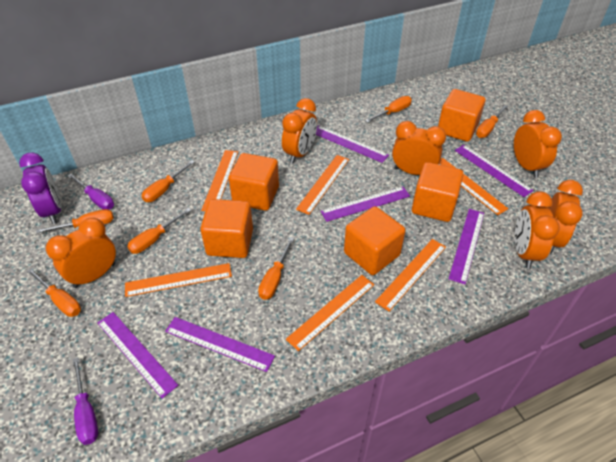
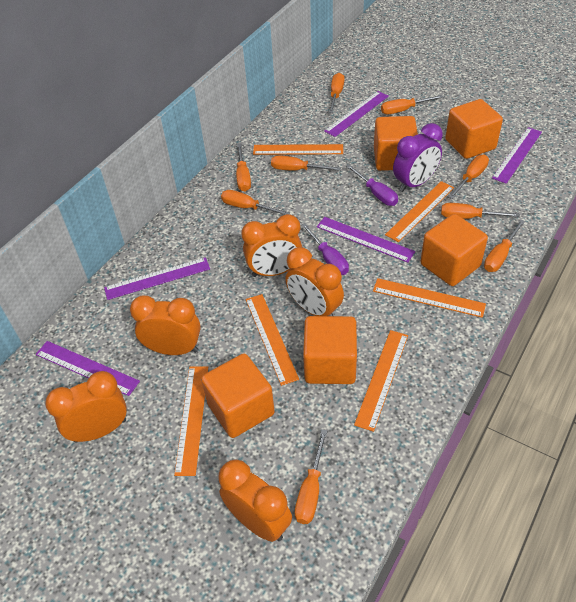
orange clock: 6 -> 5
orange screwdriver: 7 -> 9
purple ruler: 6 -> 5

